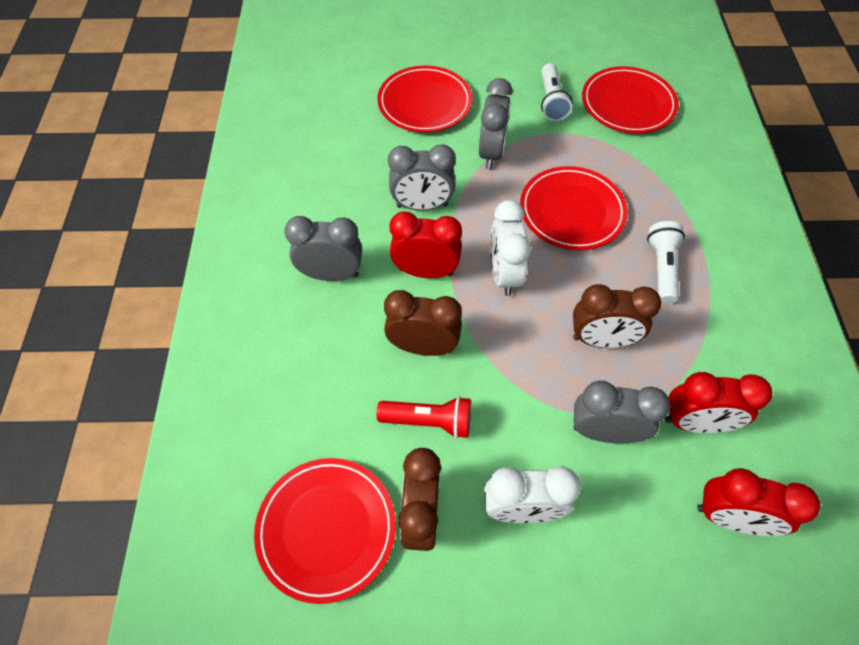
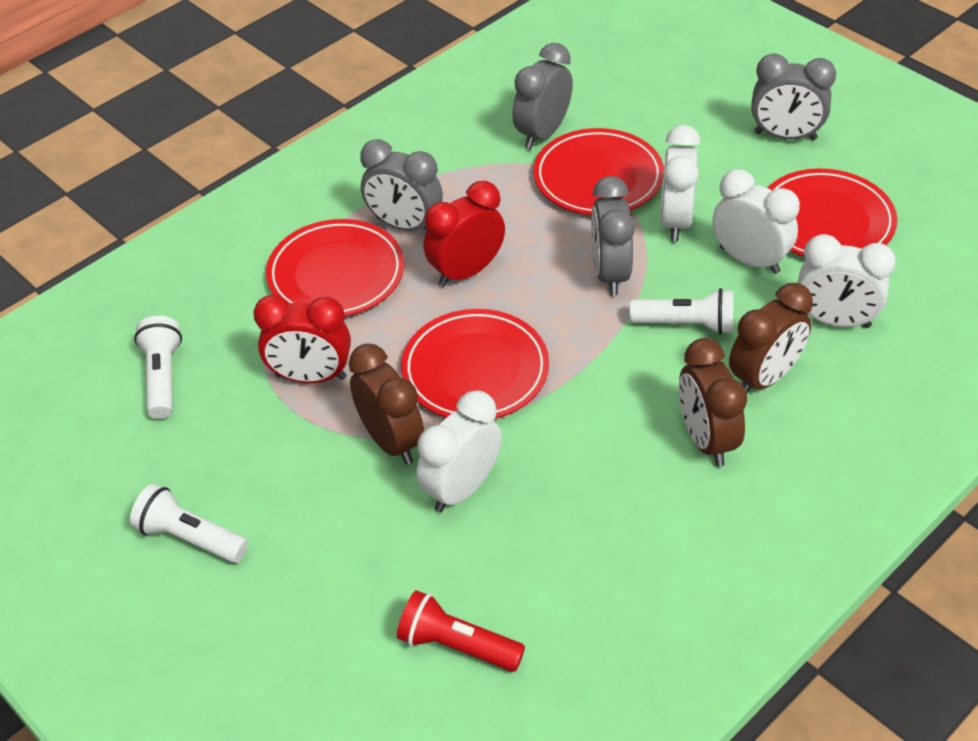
red clock: 3 -> 2
white clock: 2 -> 4
white flashlight: 2 -> 3

